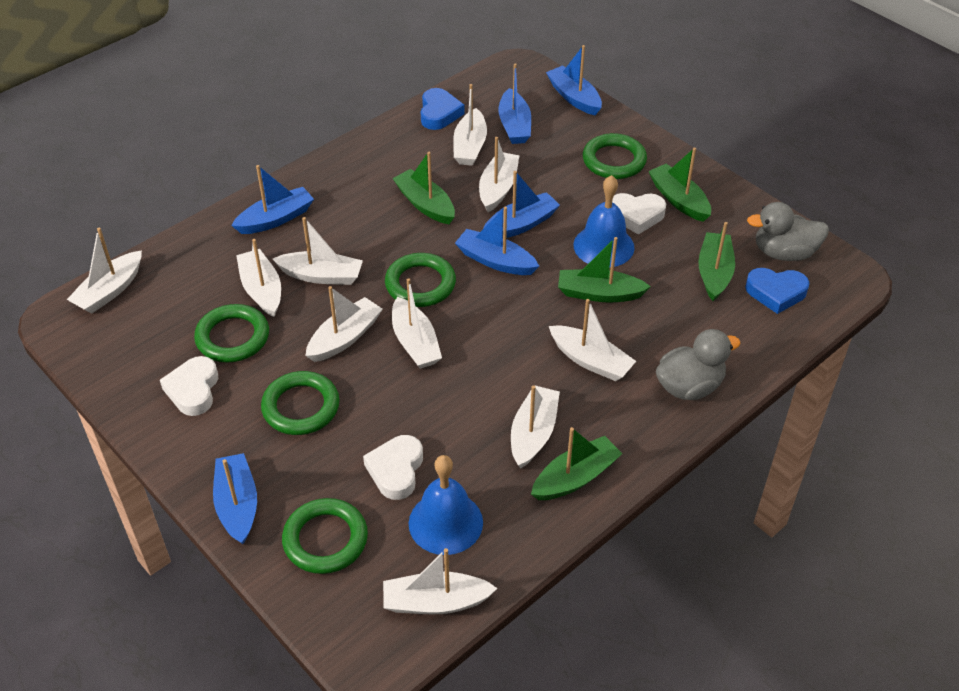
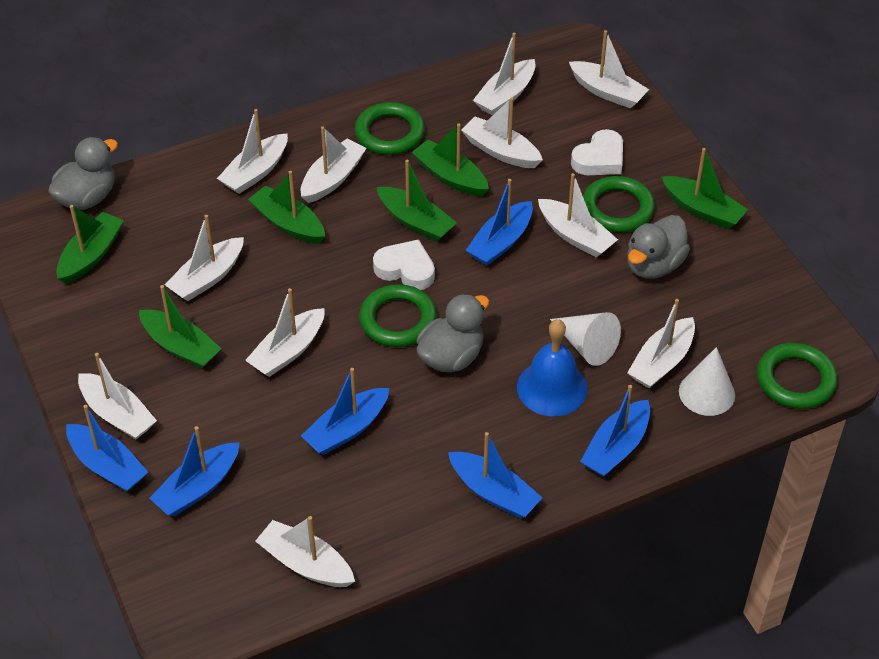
blue bell: 2 -> 1
blue heart: 2 -> 0
green boat: 5 -> 6
green ring: 5 -> 4
grey duck: 2 -> 3
white boat: 10 -> 11
white cone: 0 -> 2
white heart: 3 -> 2

